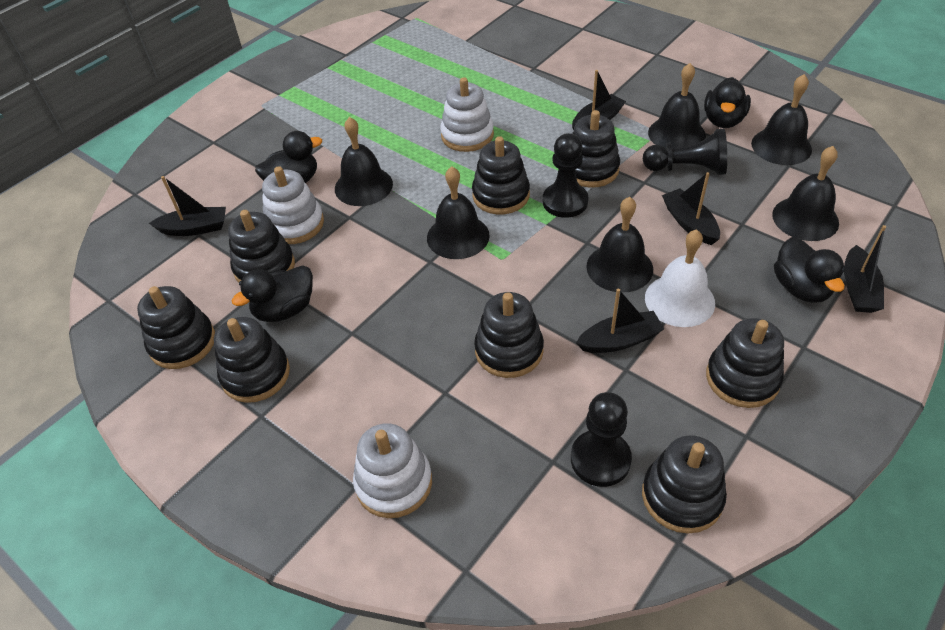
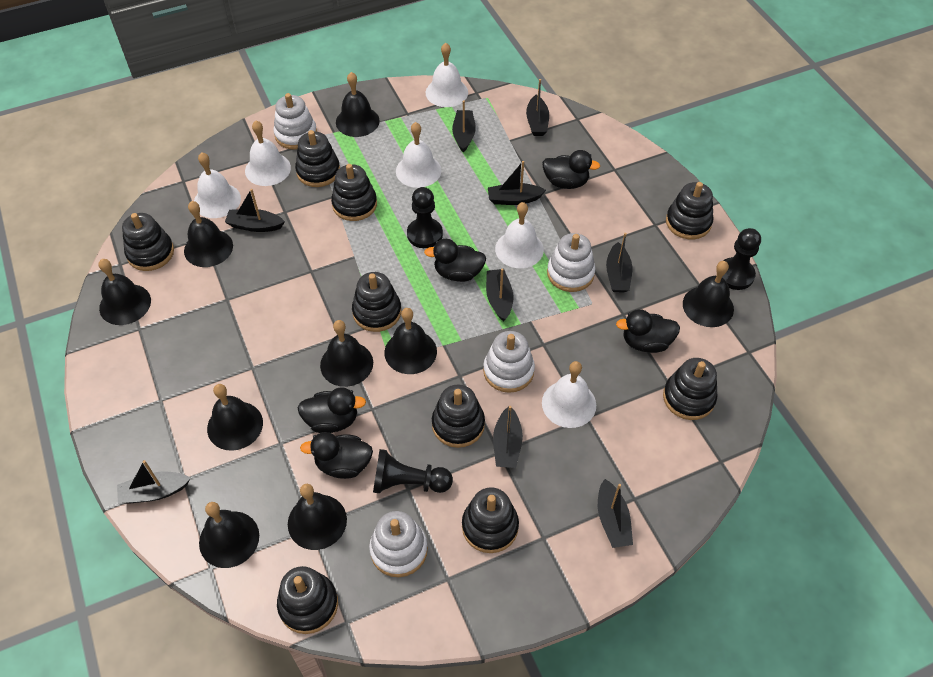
black bell: 6 -> 9
black boat: 5 -> 9
black duck: 4 -> 5
black stacking toy: 8 -> 9
white bell: 1 -> 6
white stacking toy: 3 -> 4

